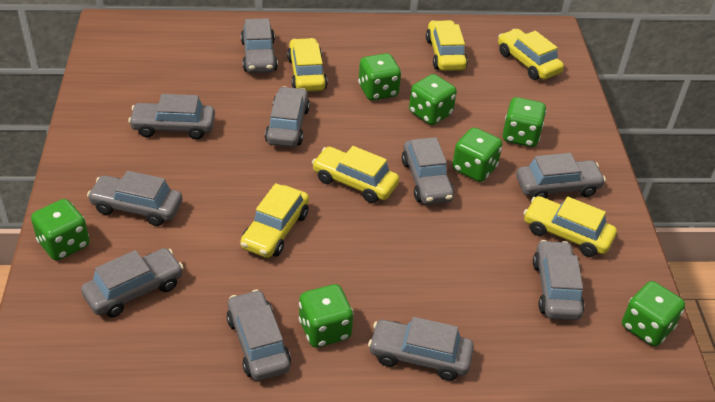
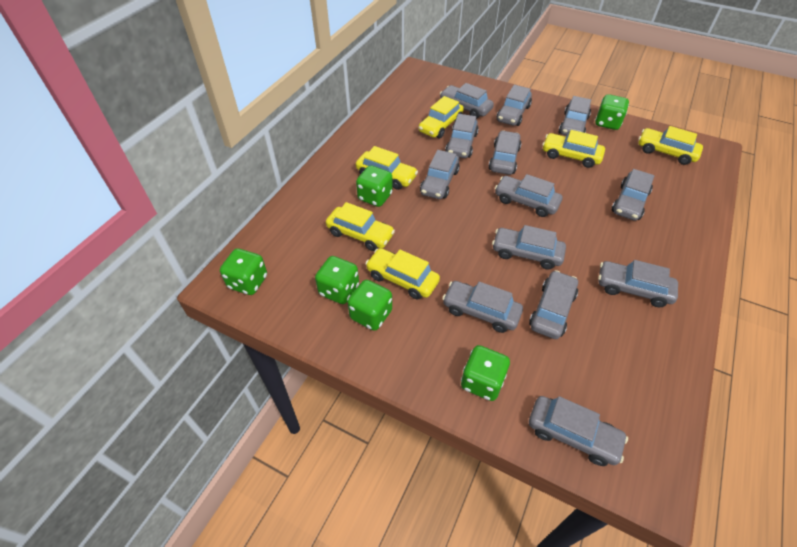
green dice: 7 -> 6
grey car: 10 -> 13

